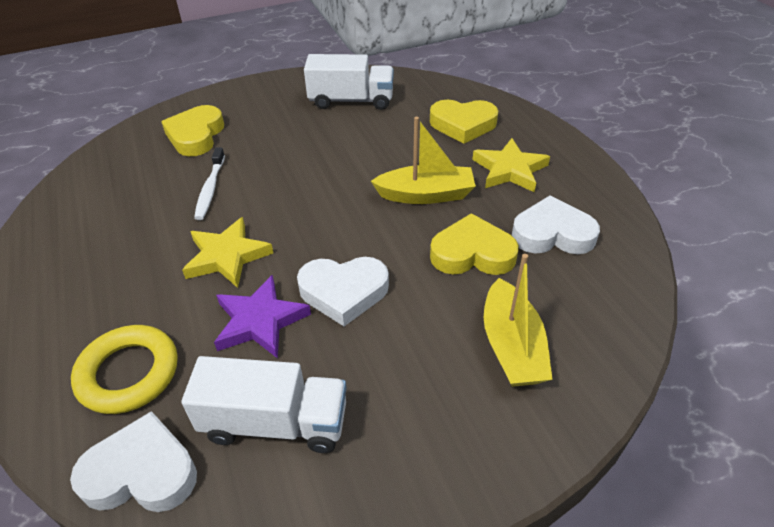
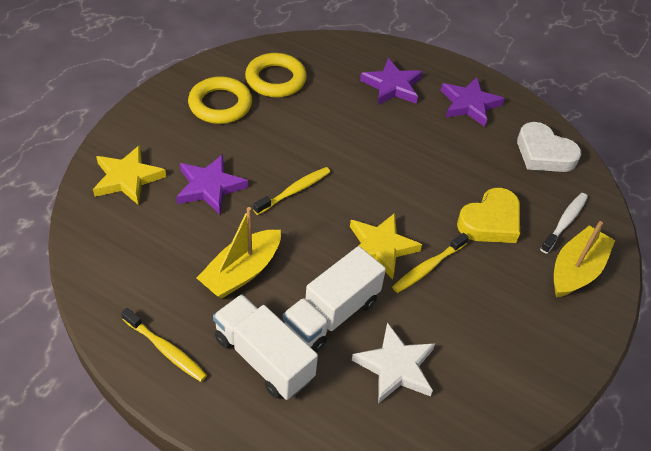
purple star: 1 -> 3
white heart: 3 -> 1
white star: 0 -> 1
yellow heart: 3 -> 1
yellow ring: 1 -> 2
yellow toothbrush: 0 -> 3

